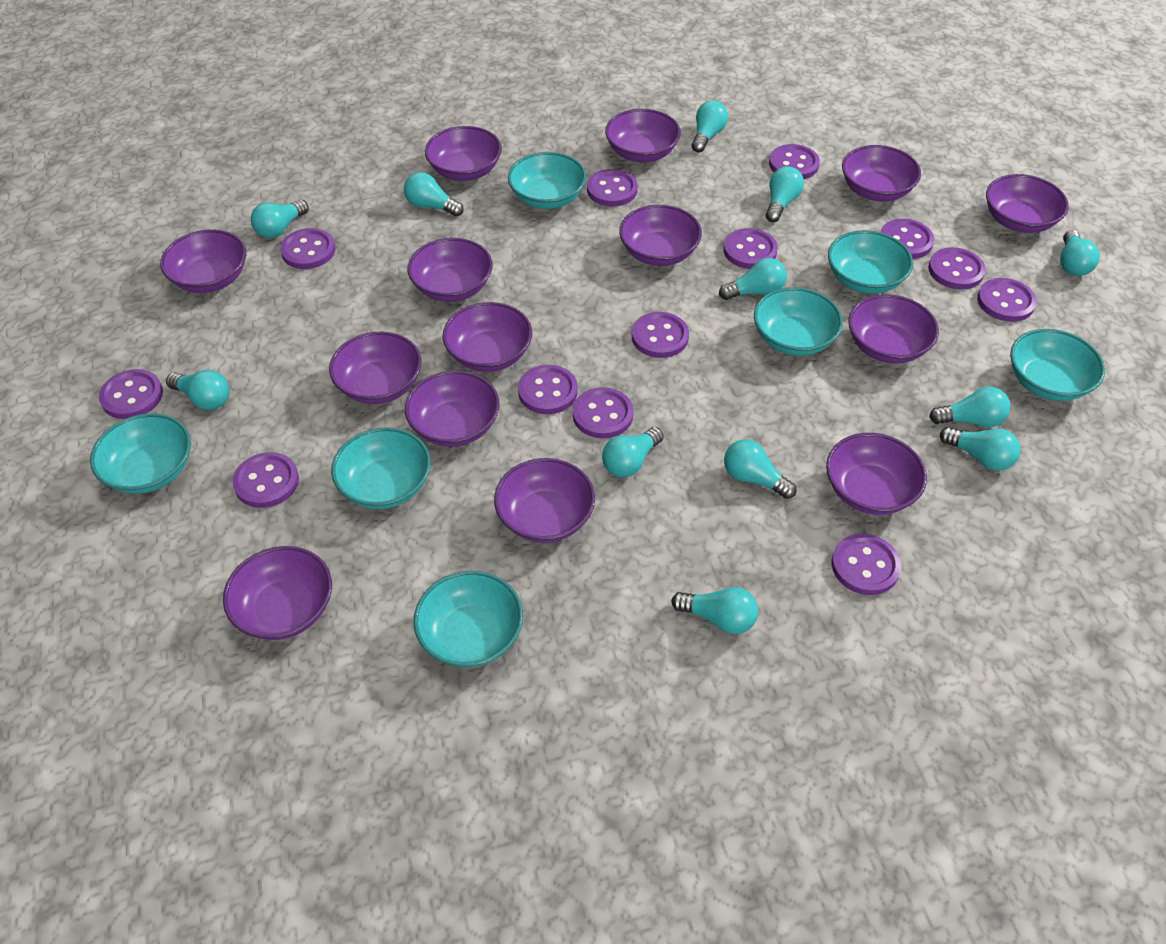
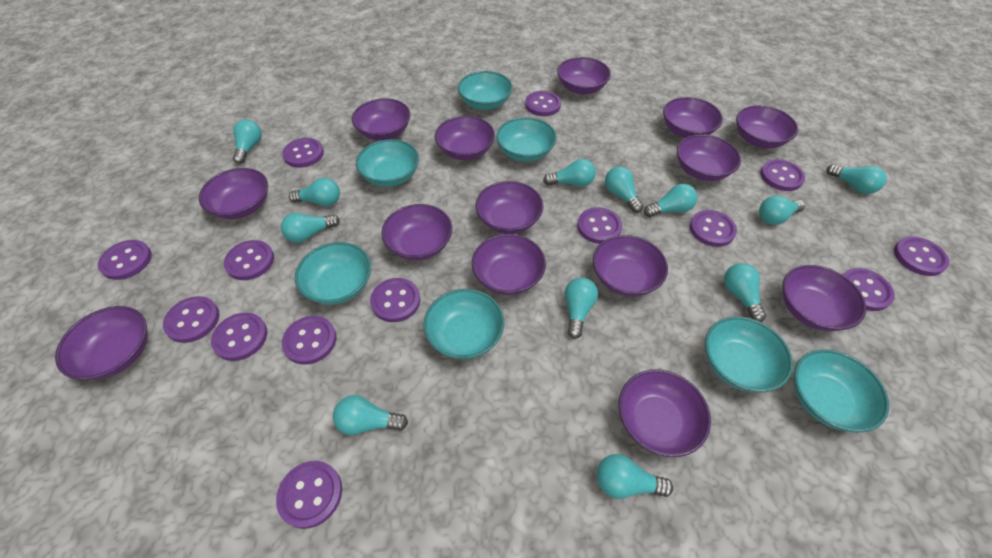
purple button: 13 -> 14

